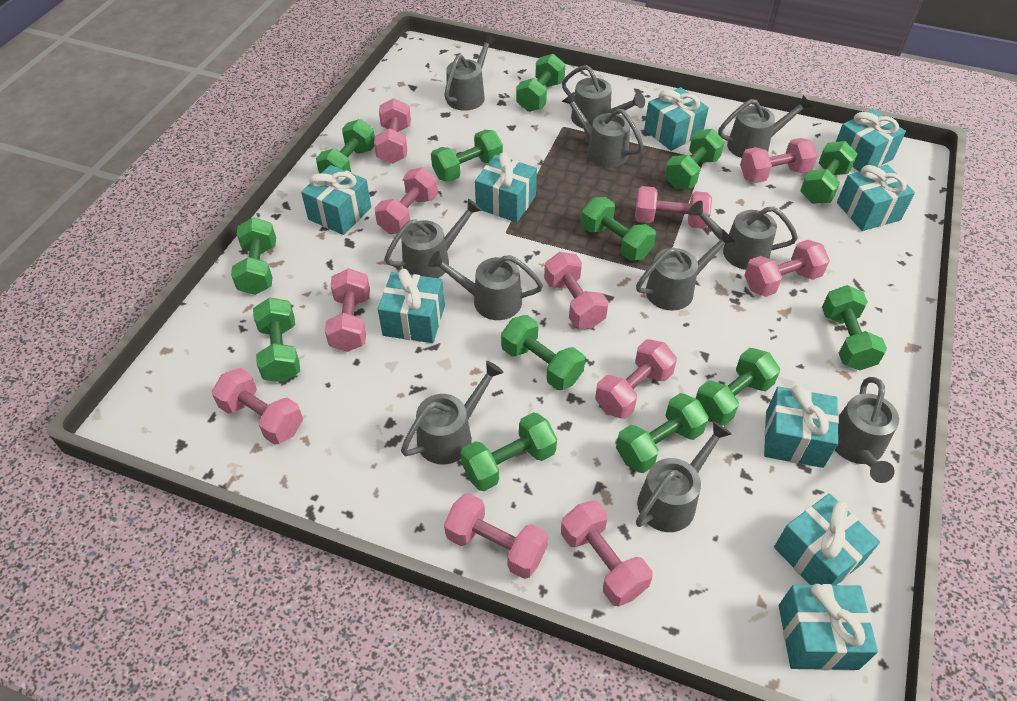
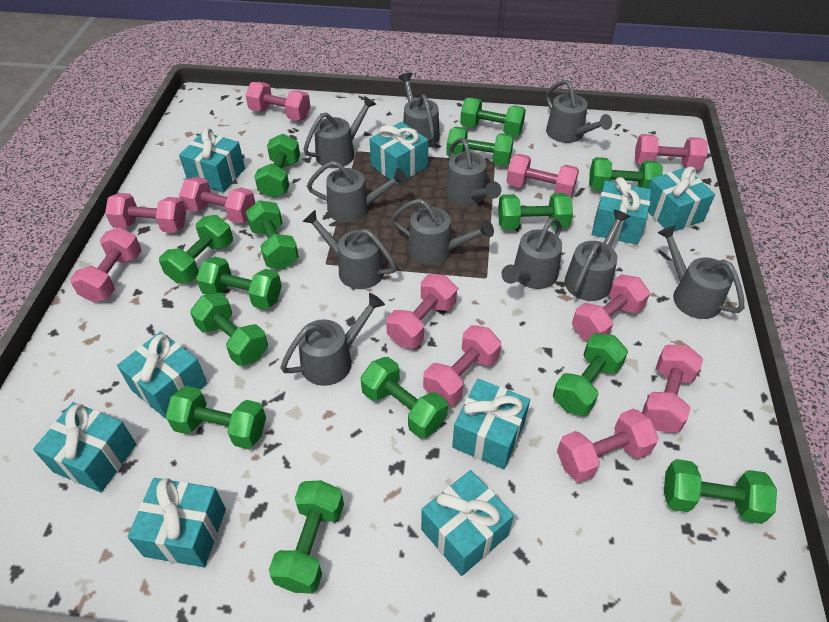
green dumbbell: 13 -> 14

